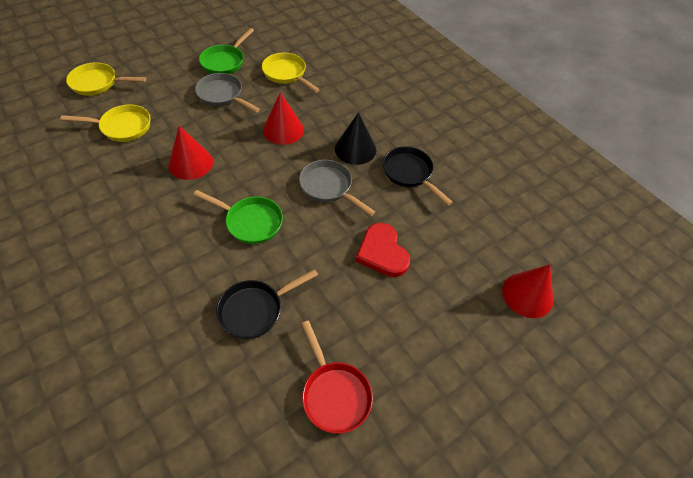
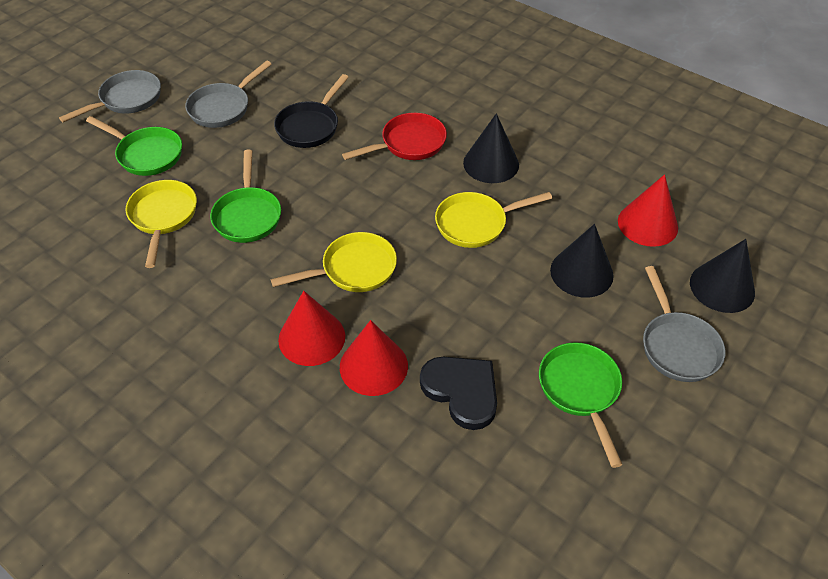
black cone: 1 -> 3
black heart: 0 -> 1
black pan: 2 -> 1
green pan: 2 -> 3
grey pan: 2 -> 3
red heart: 1 -> 0

